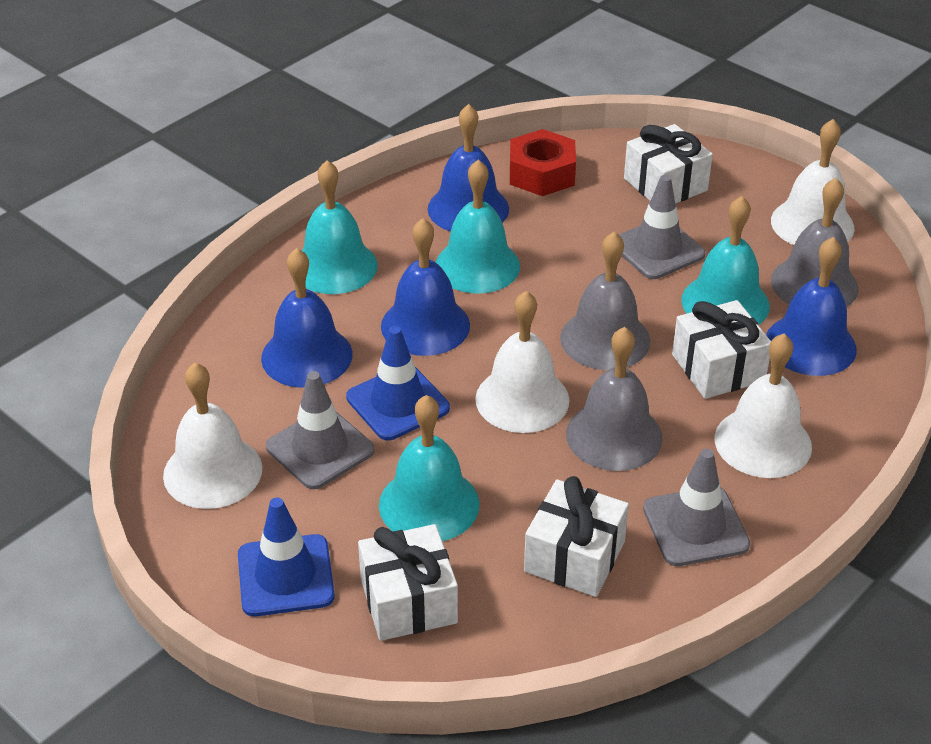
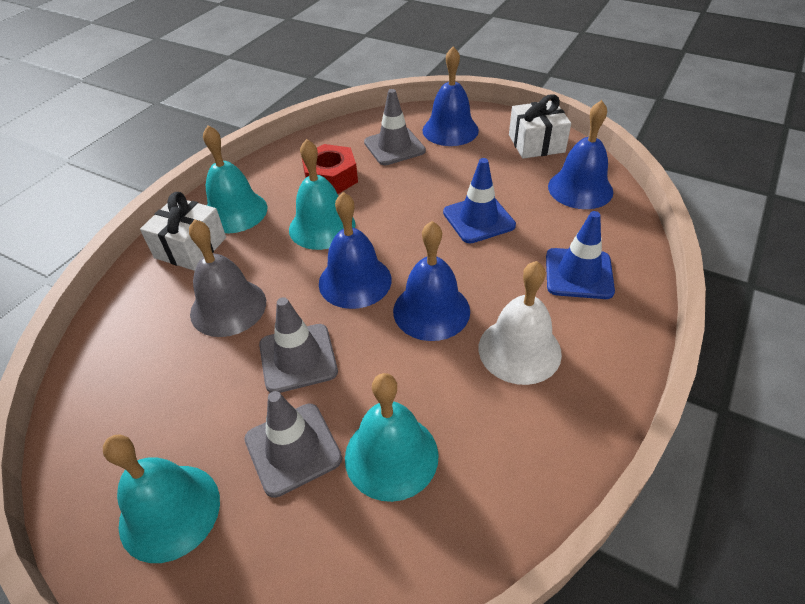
grey bell: 3 -> 1
white bell: 4 -> 1
white gift: 4 -> 2

